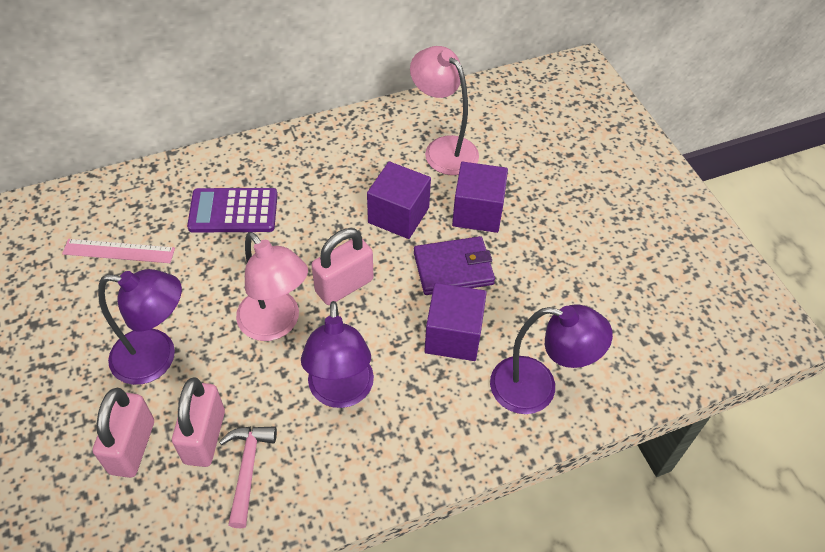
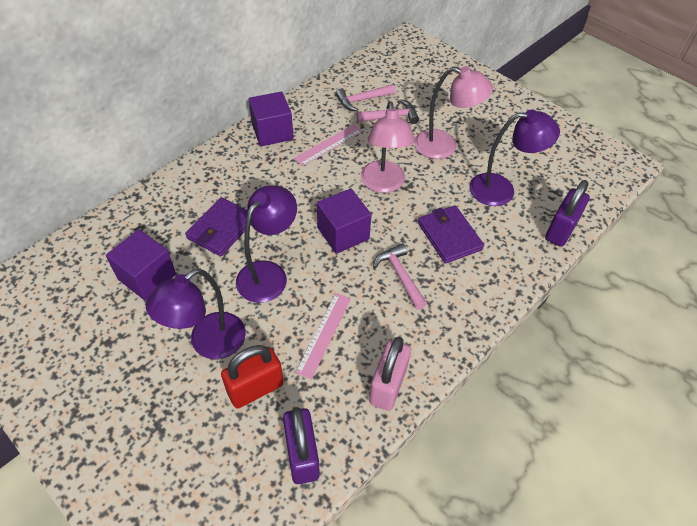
pink hammer: 1 -> 3
pink padlock: 3 -> 1
pink ruler: 1 -> 2
purple calculator: 1 -> 0
purple padlock: 0 -> 2
purple wallet: 1 -> 2
red padlock: 0 -> 1

